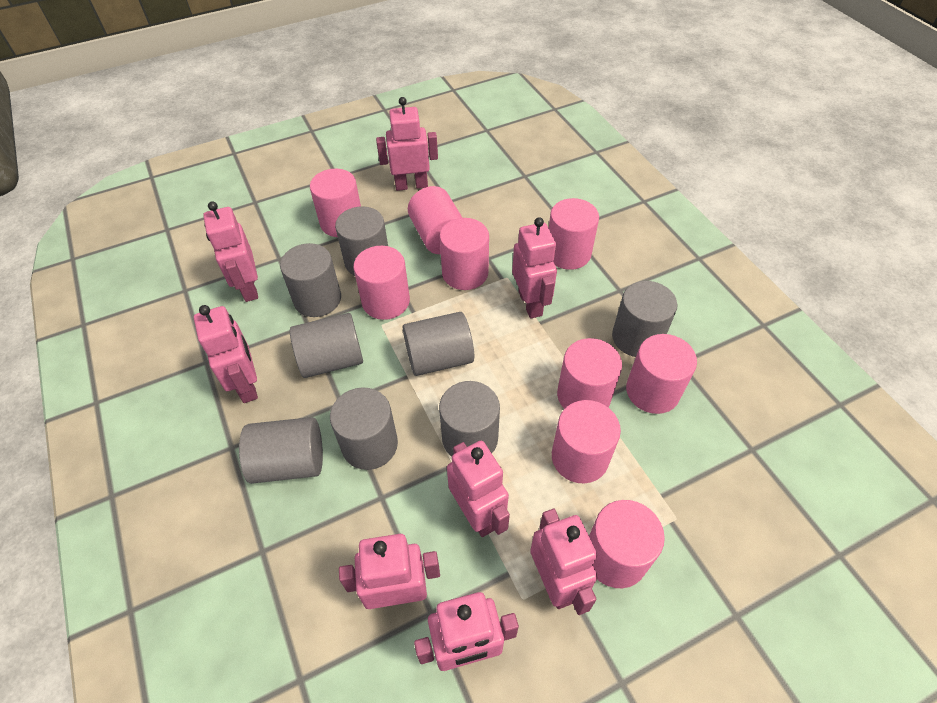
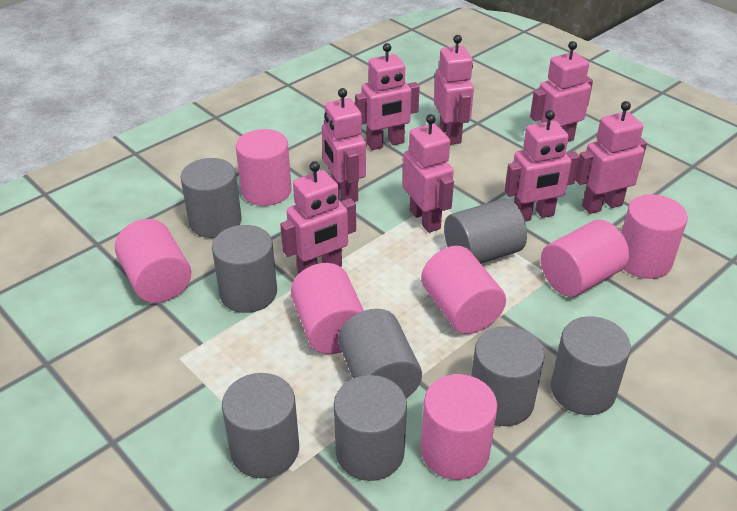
pink cylinder: 9 -> 7

